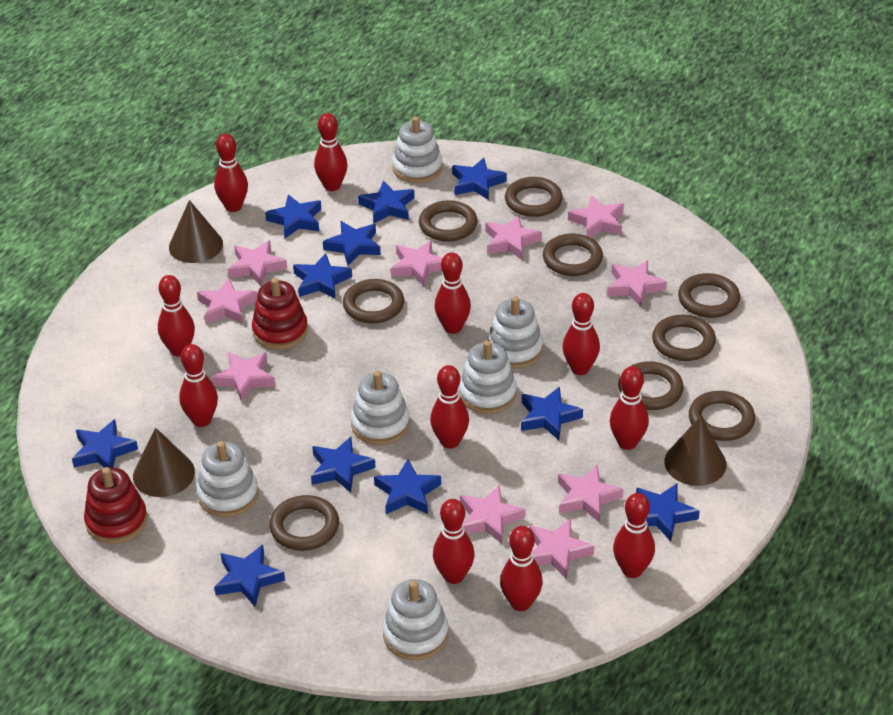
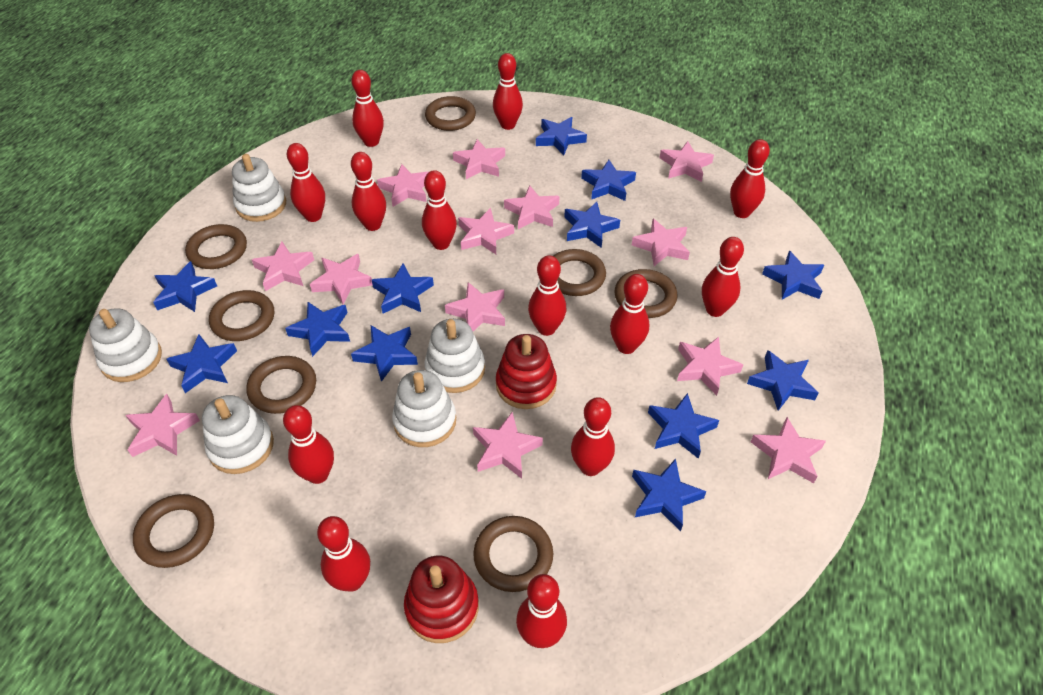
blue star: 11 -> 12
brown cone: 3 -> 0
brown ring: 9 -> 8
pink star: 10 -> 13
red bowling pin: 11 -> 13
white stacking toy: 6 -> 5

